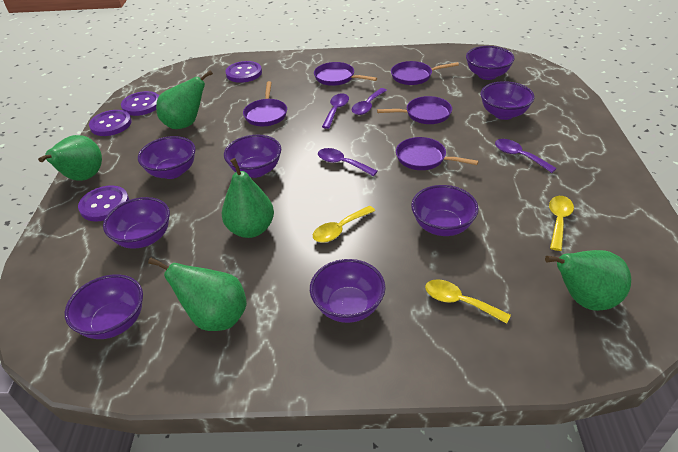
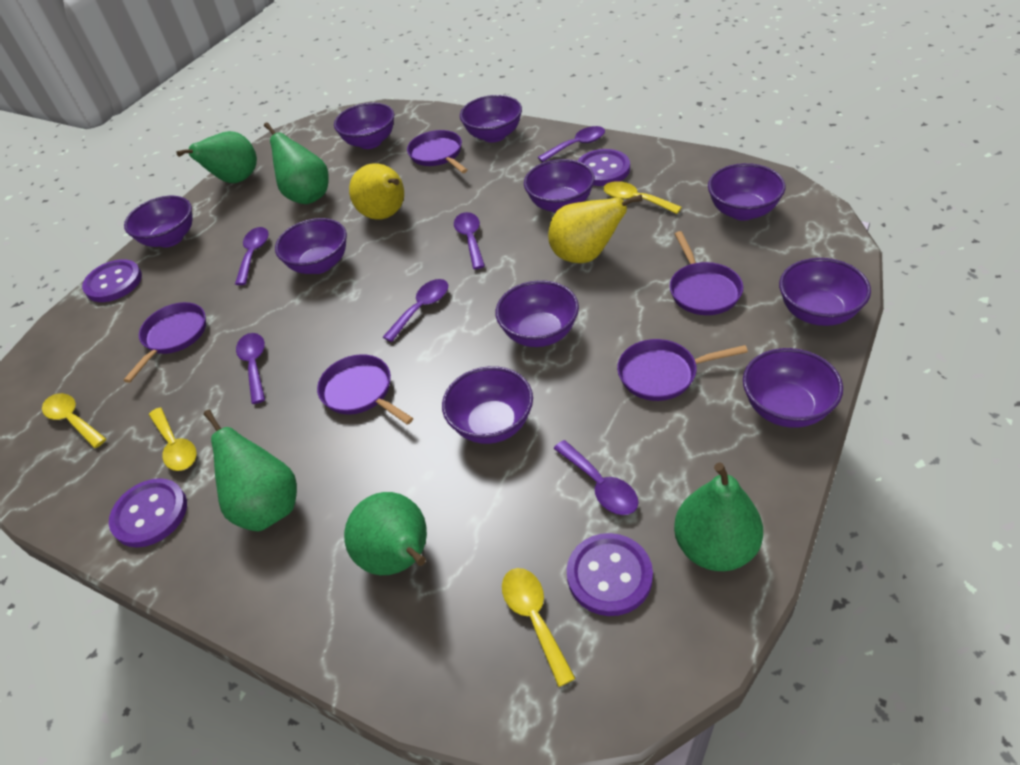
purple bowl: 8 -> 10
purple spoon: 4 -> 6
yellow pear: 0 -> 2
yellow spoon: 3 -> 4

